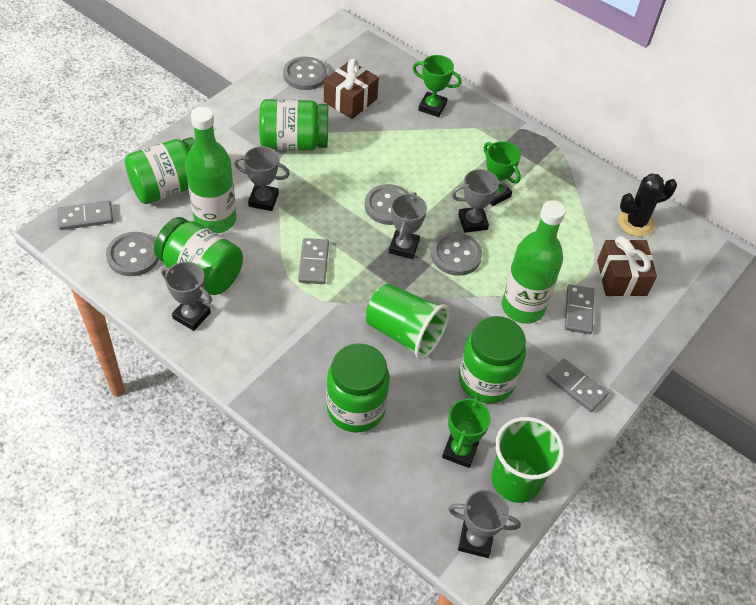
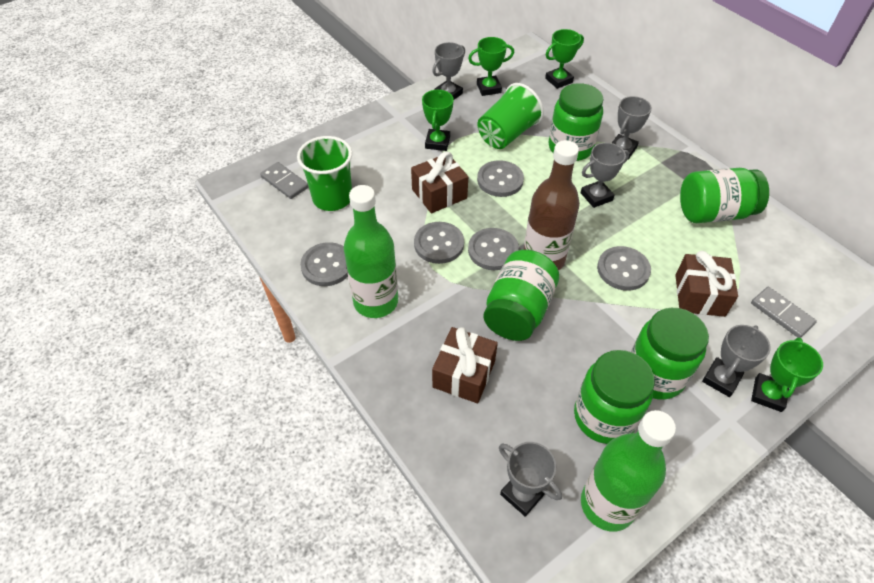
black cactus: 1 -> 0
brown bottle: 0 -> 1
brown gift: 2 -> 3
green trophy: 3 -> 4
grey button: 4 -> 5
grey domino: 4 -> 2

